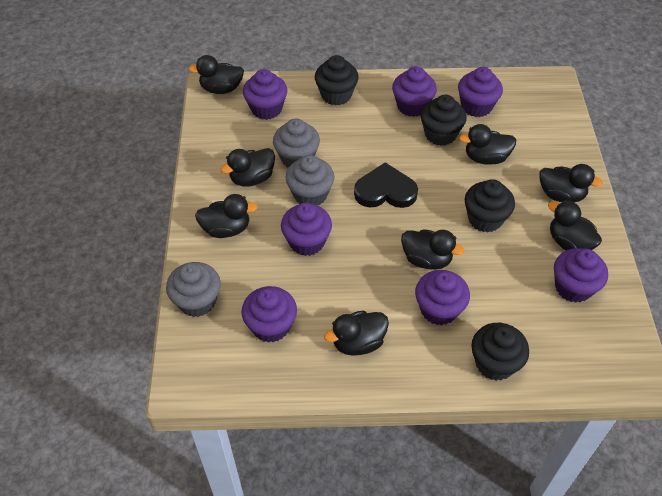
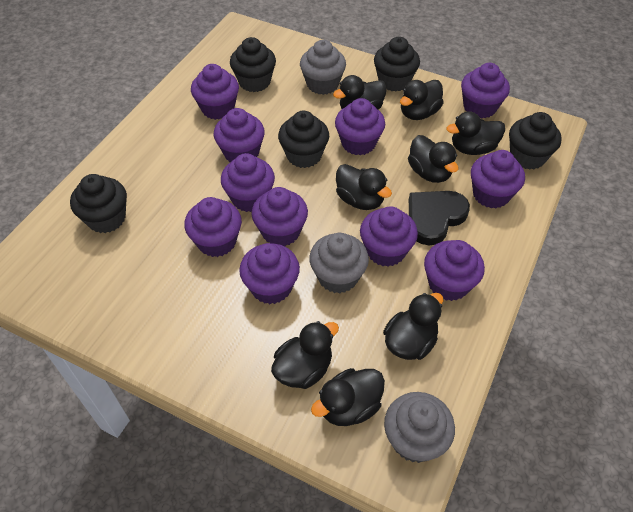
black cupcake: 4 -> 5
purple cupcake: 7 -> 11

